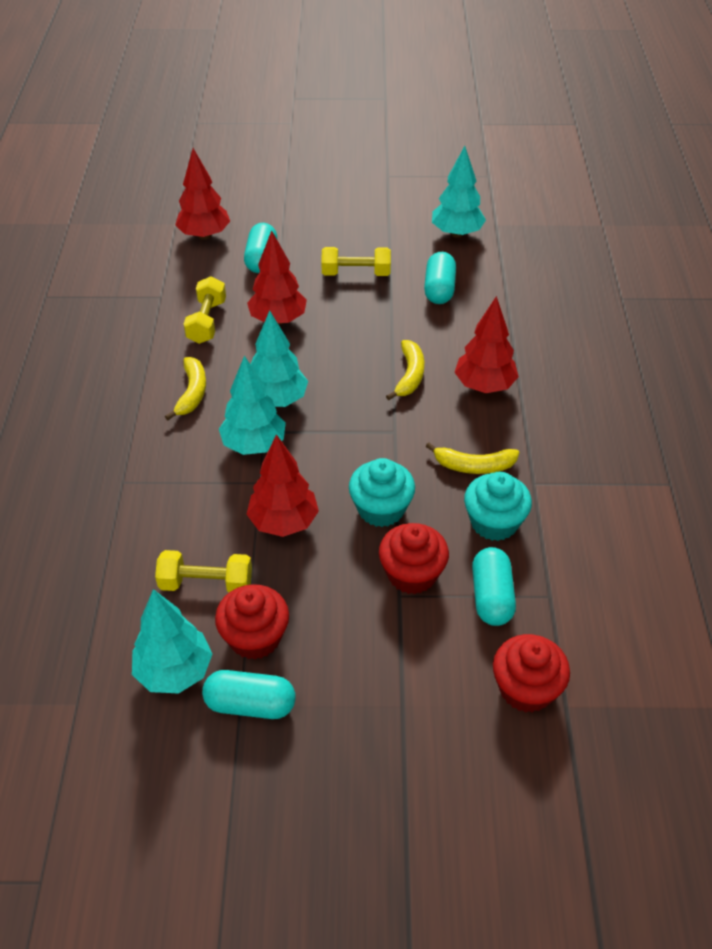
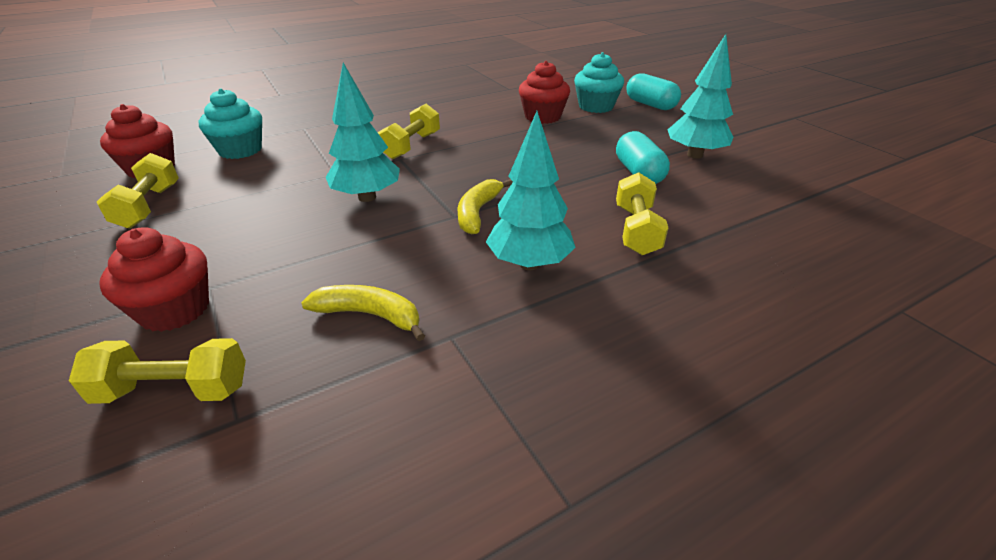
red tree: 4 -> 0
turquoise capsule: 4 -> 2
turquoise tree: 4 -> 3
yellow banana: 3 -> 2
yellow dumbbell: 3 -> 4

